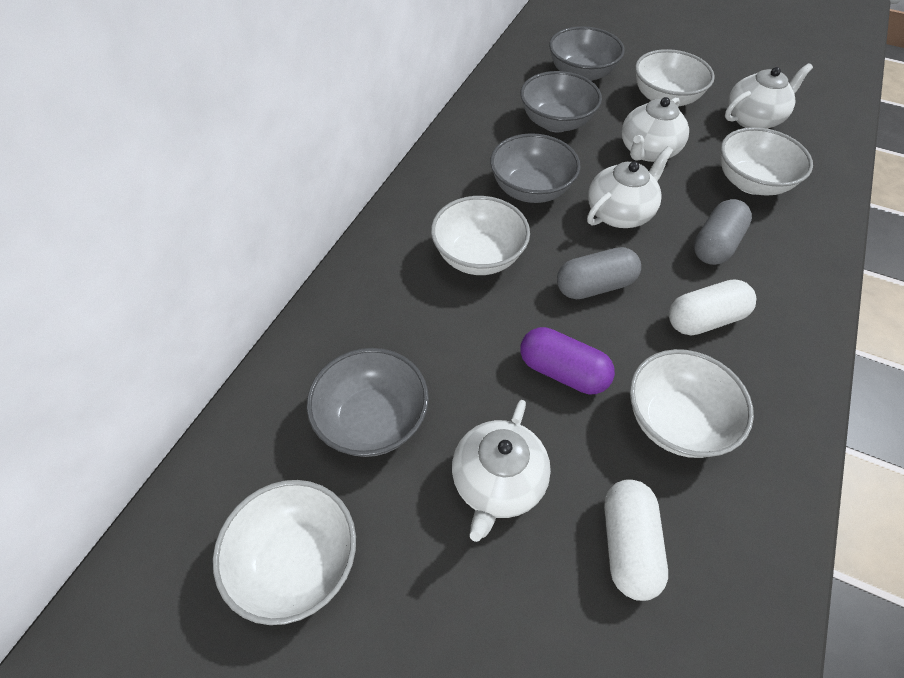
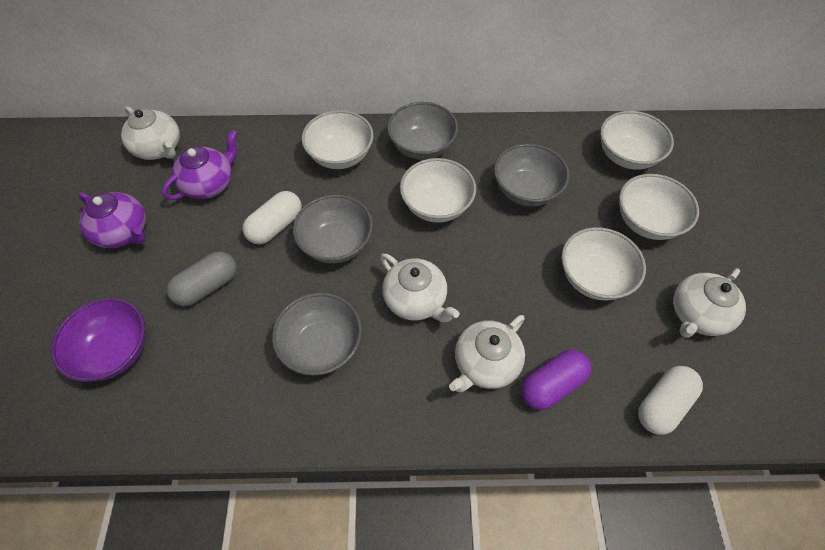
grey capsule: 2 -> 1
purple bowl: 0 -> 1
purple teapot: 0 -> 2

